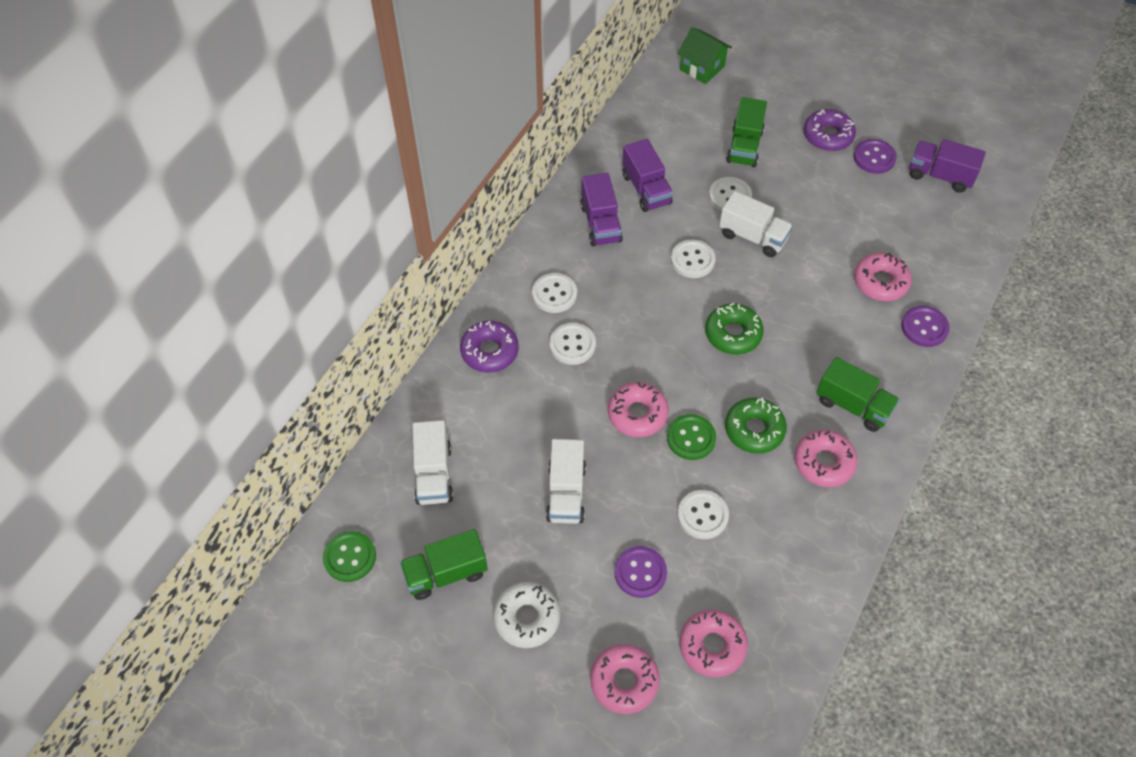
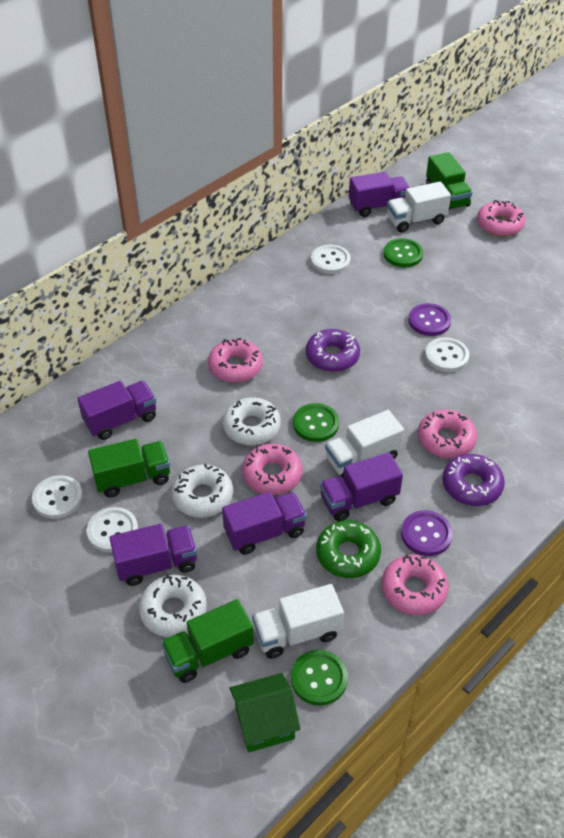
green button: 2 -> 3
green donut: 2 -> 1
purple button: 3 -> 2
purple truck: 3 -> 5
white button: 5 -> 4
white donut: 1 -> 3

